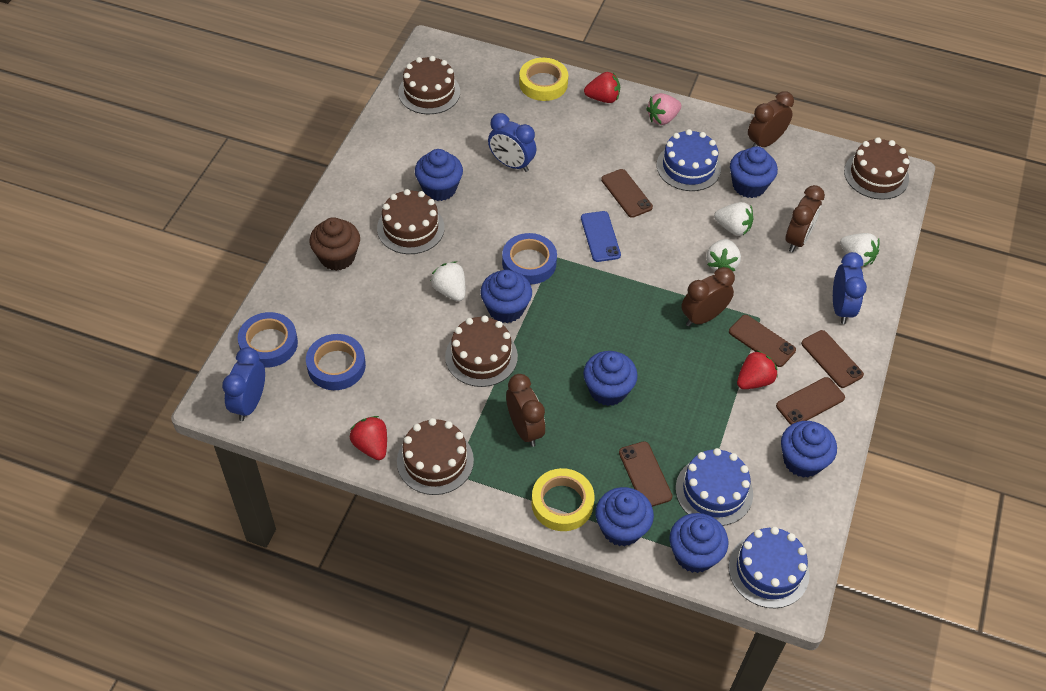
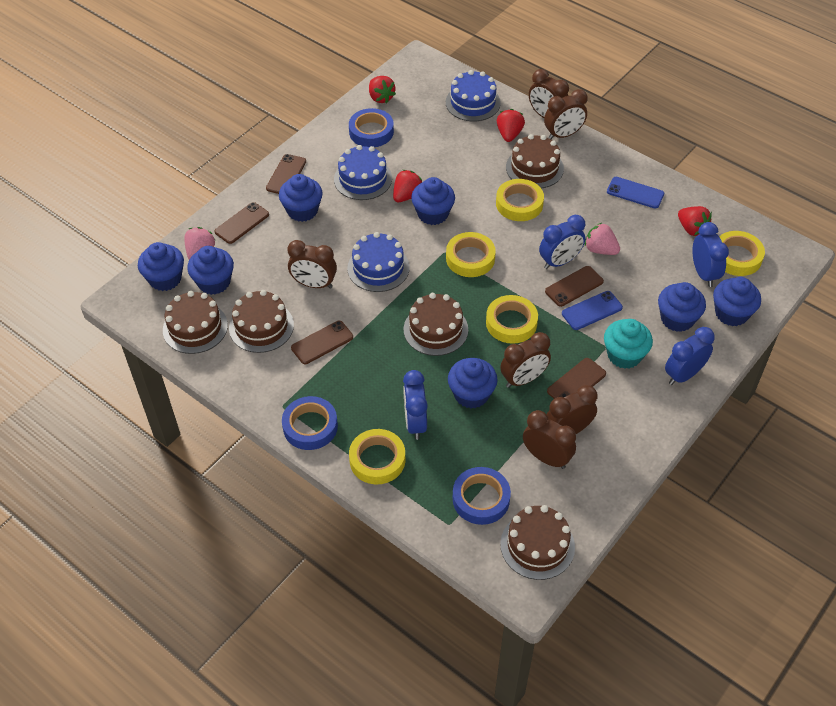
blue clock: 3 -> 4
blue phone: 1 -> 2
brown clock: 4 -> 6
brown cupcake: 1 -> 0
pink strawberry: 1 -> 2
red strawberry: 3 -> 4
turquoise cupcake: 0 -> 1
white strawberry: 4 -> 0
yellow tape: 2 -> 5

